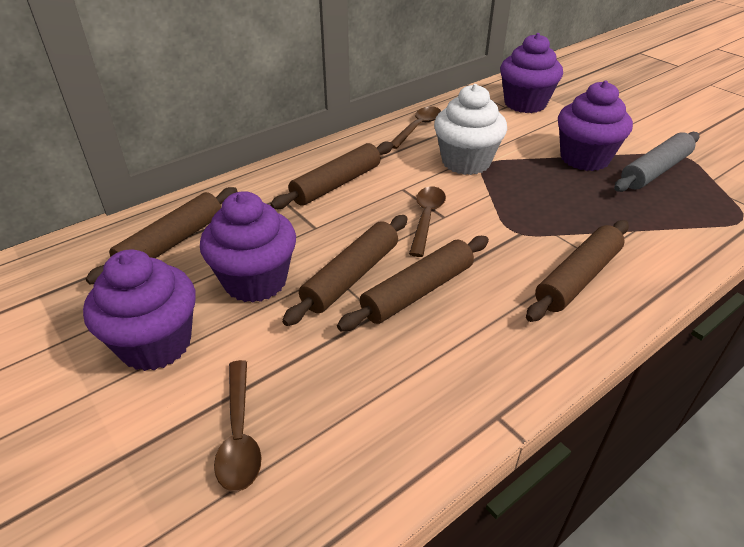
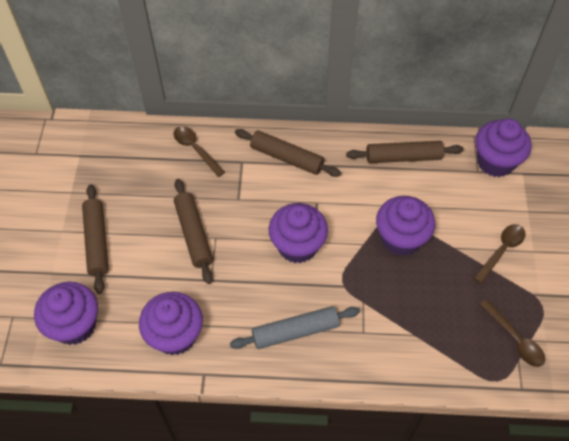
brown rolling pin: 5 -> 4
purple cupcake: 4 -> 5
white cupcake: 1 -> 0

